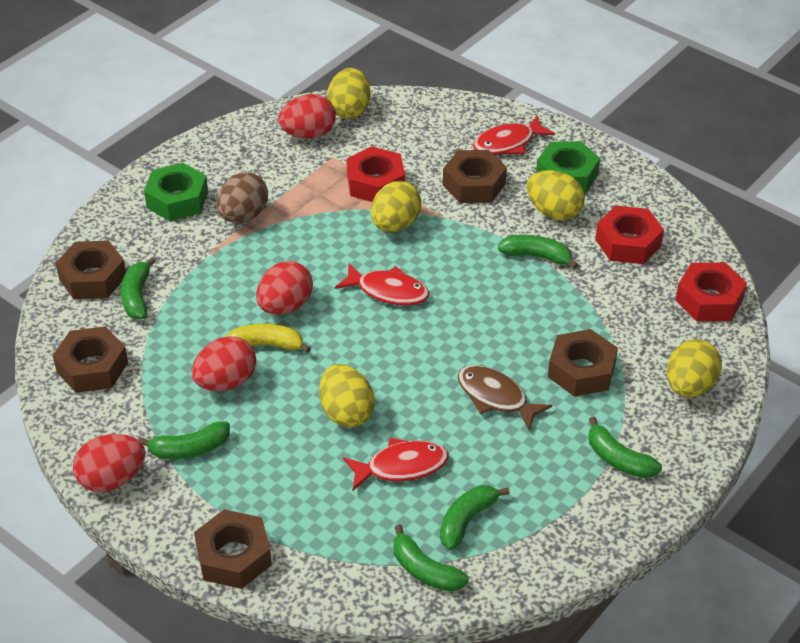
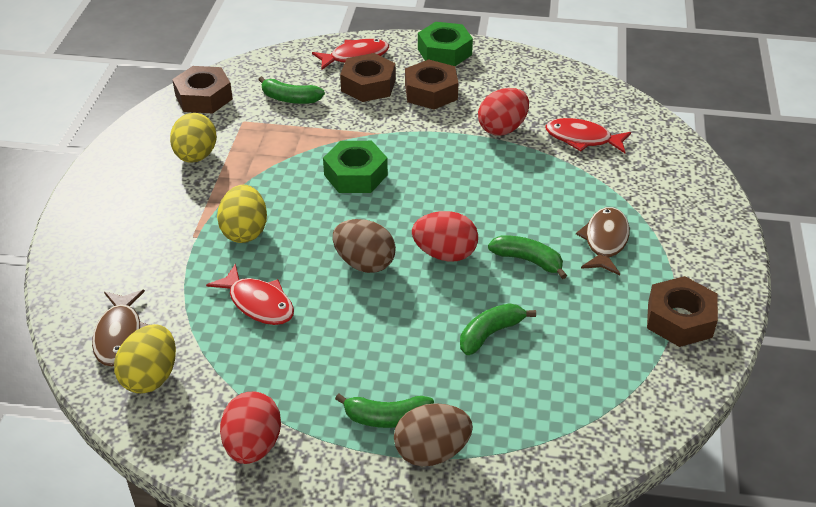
brown egg: 1 -> 2
brown fish: 1 -> 2
brown nut: 5 -> 4
green banana: 6 -> 4
red egg: 4 -> 3
red nut: 3 -> 0
yellow banana: 1 -> 0
yellow egg: 5 -> 3

